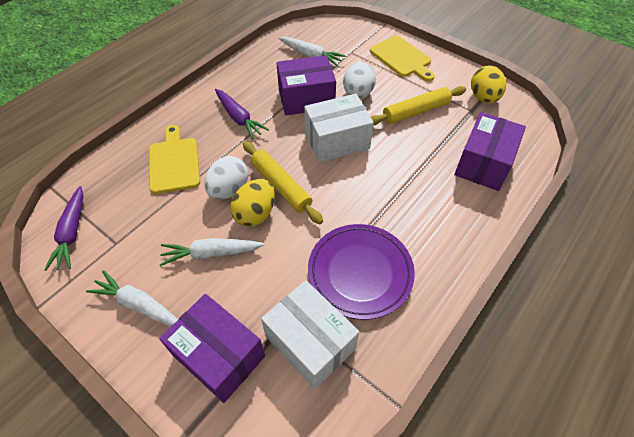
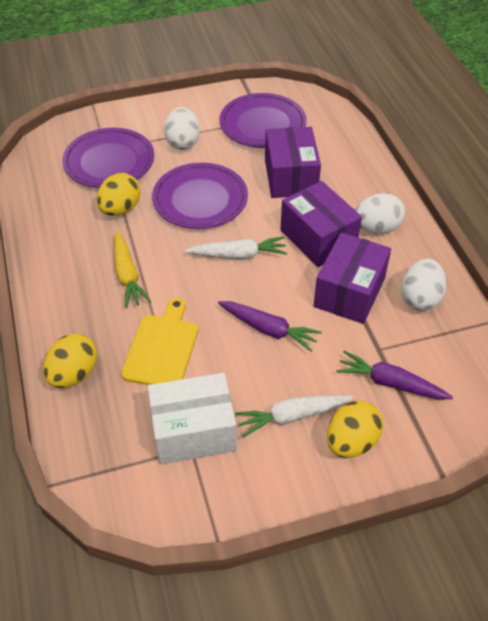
purple plate: 1 -> 3
white box: 2 -> 1
white carrot: 3 -> 2
white egg: 2 -> 3
yellow carrot: 0 -> 1
yellow cutting board: 2 -> 1
yellow egg: 2 -> 3
yellow rolling pin: 2 -> 0

